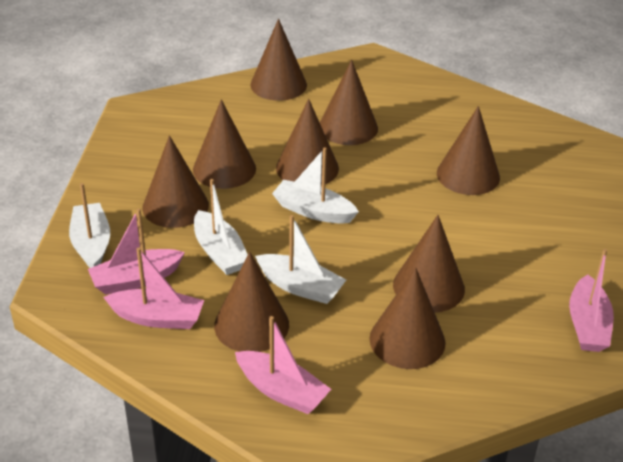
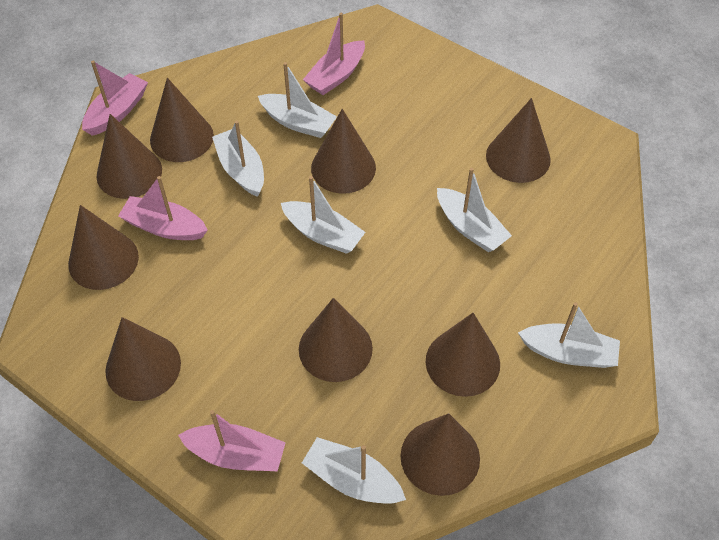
white boat: 4 -> 6

